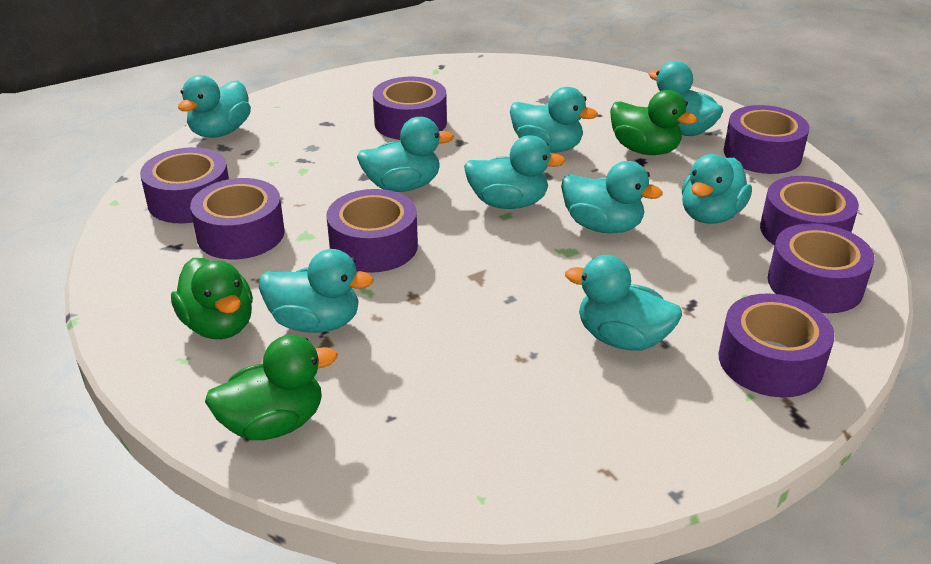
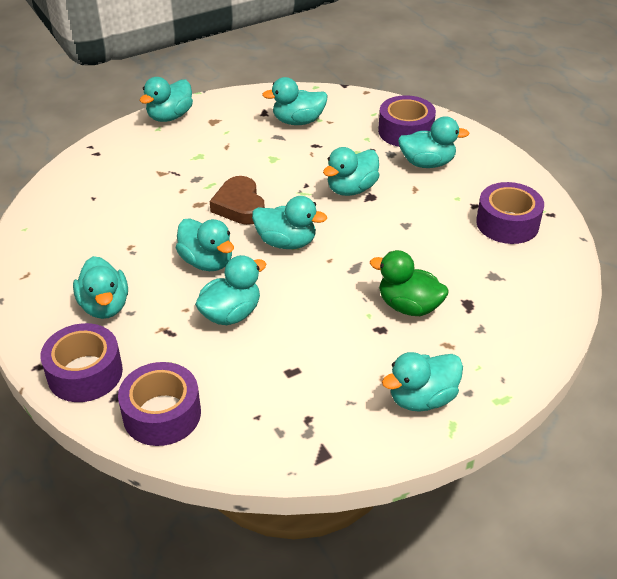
brown heart: 0 -> 1
green duck: 3 -> 1
purple tape: 8 -> 4

